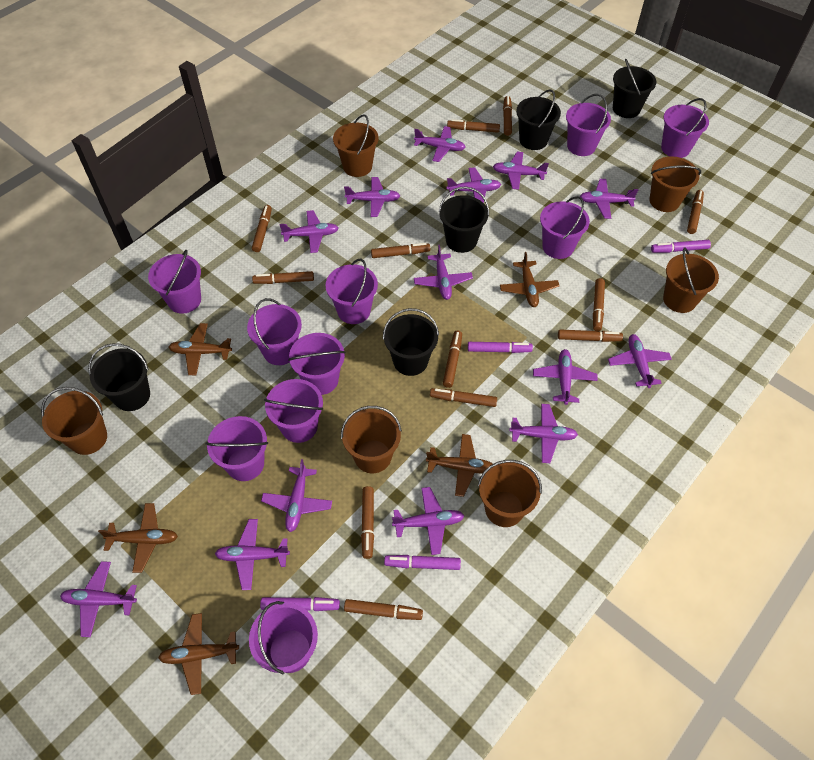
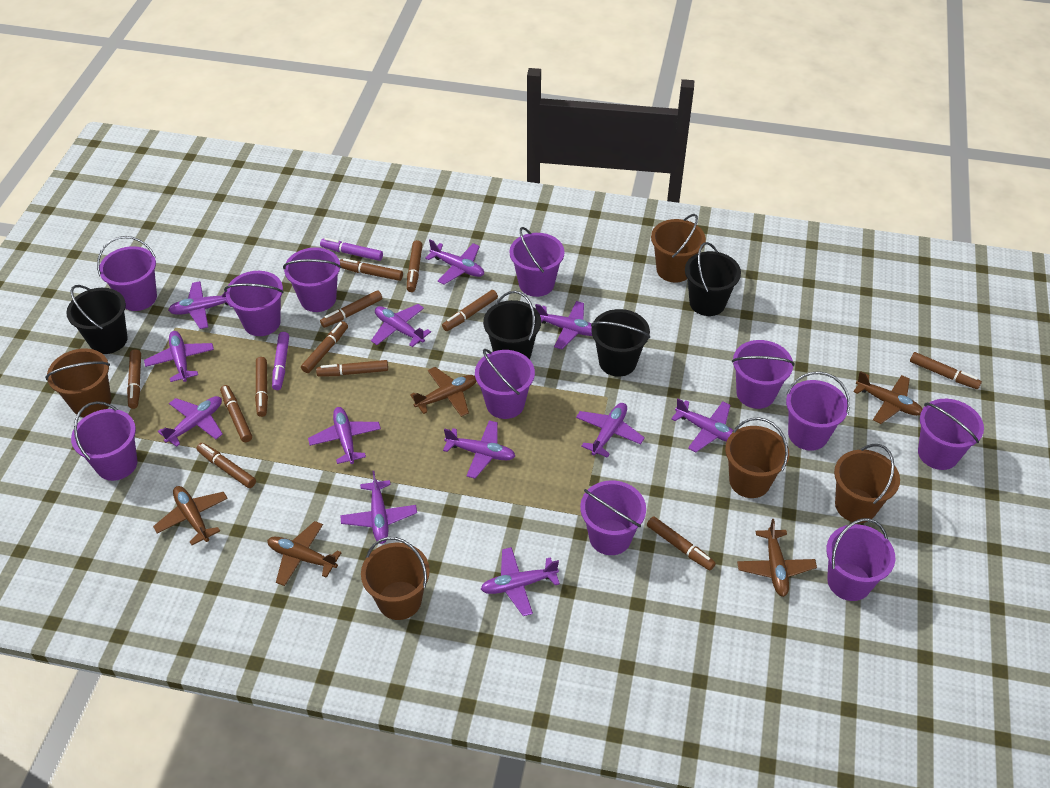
black bucket: 5 -> 4
brown bucket: 6 -> 5
purple bucket: 10 -> 11
purple marker: 4 -> 2
purple plane: 14 -> 12

